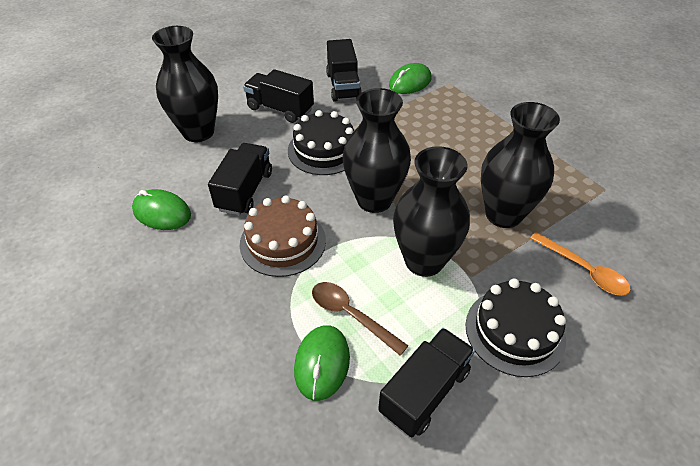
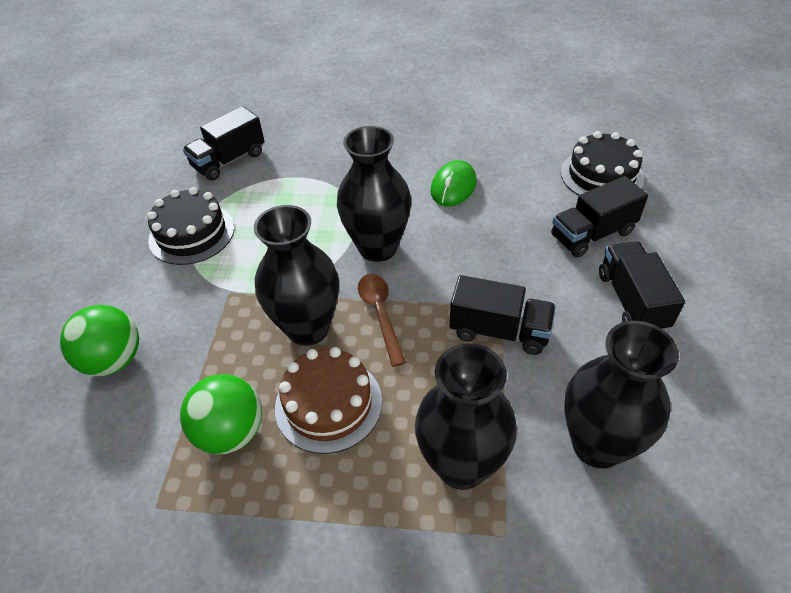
green ball: 0 -> 2
green mouse: 3 -> 1
orange spoon: 1 -> 0

